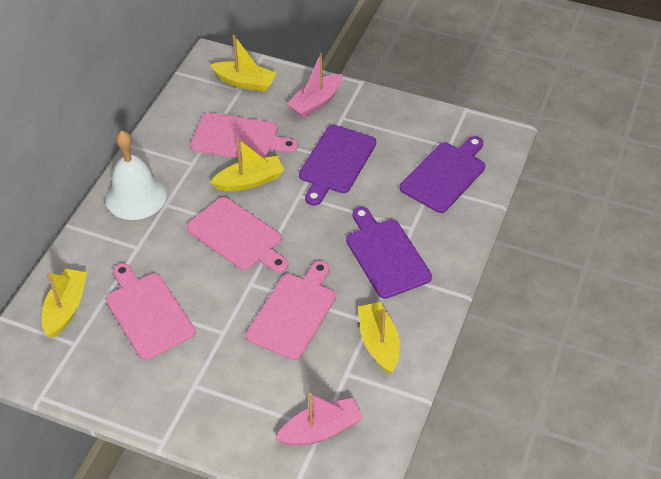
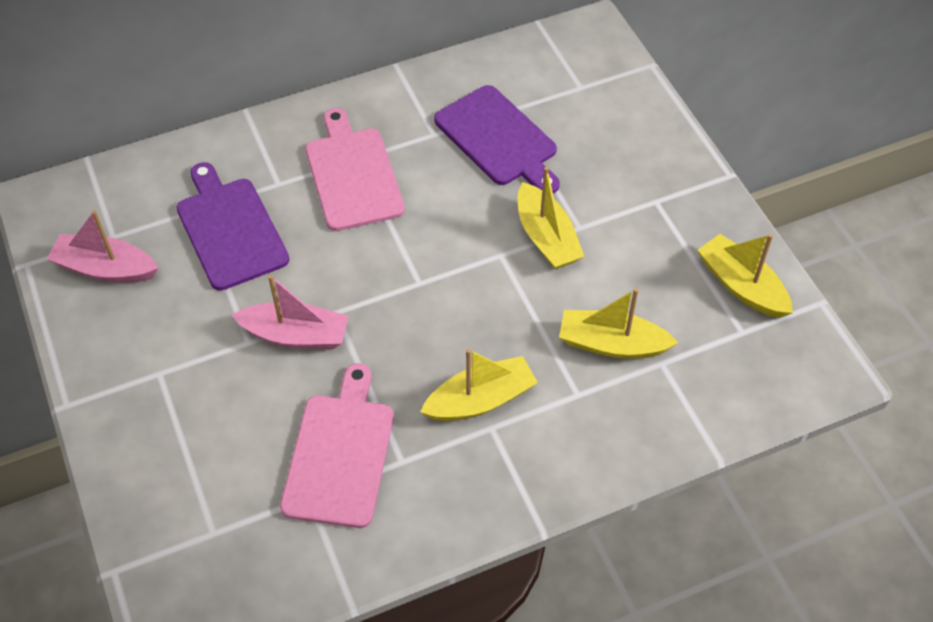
pink cutting board: 4 -> 2
purple cutting board: 3 -> 2
white bell: 1 -> 0

